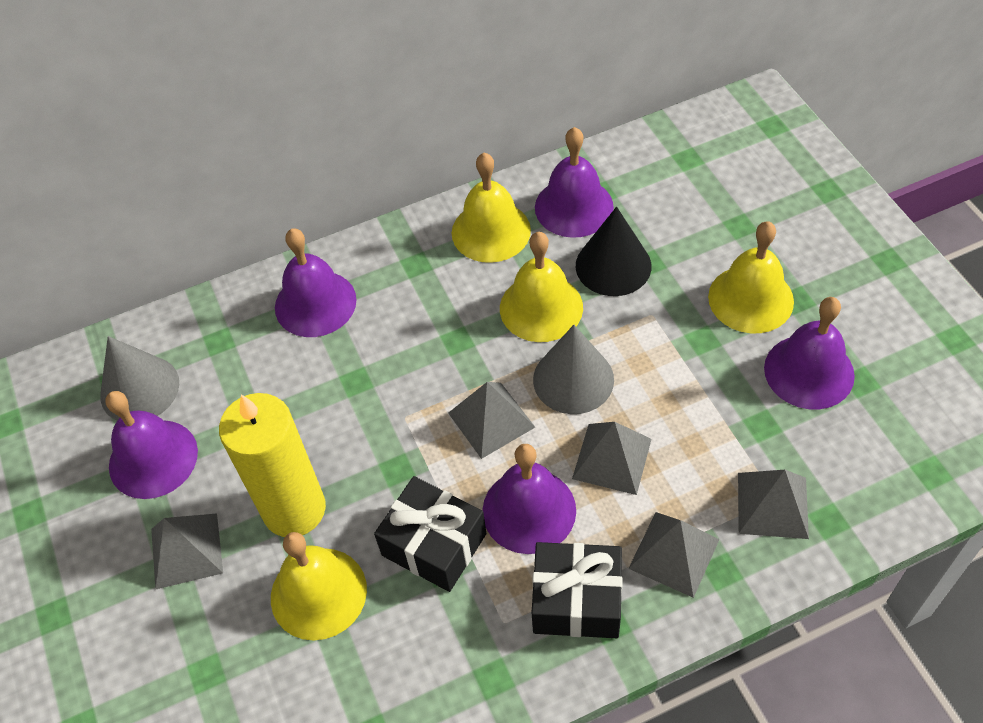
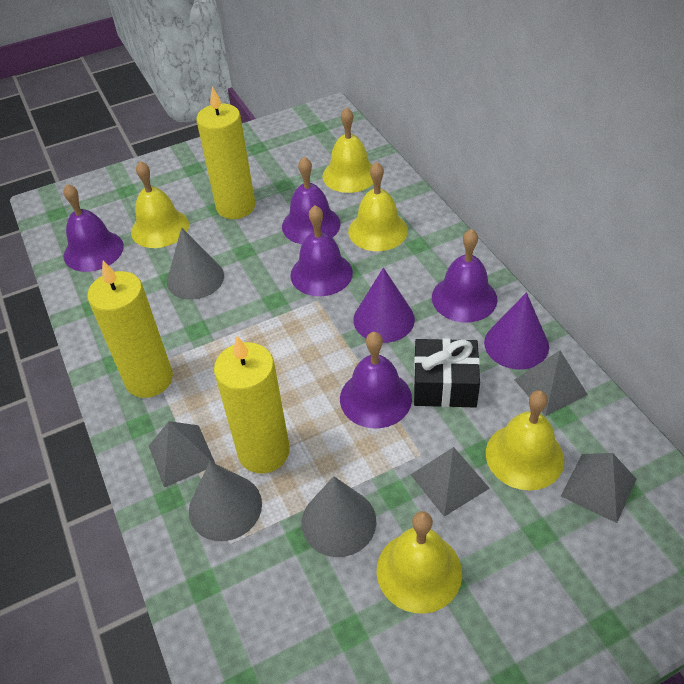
black cone: 1 -> 0
black gift: 2 -> 1
grey cone: 2 -> 3
grey pyramid: 5 -> 4
purple cone: 0 -> 2
yellow bell: 4 -> 5
yellow candle: 1 -> 3

